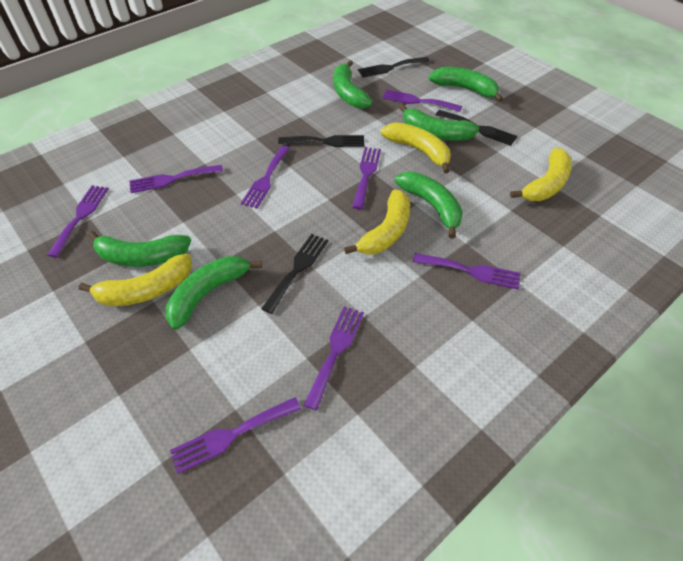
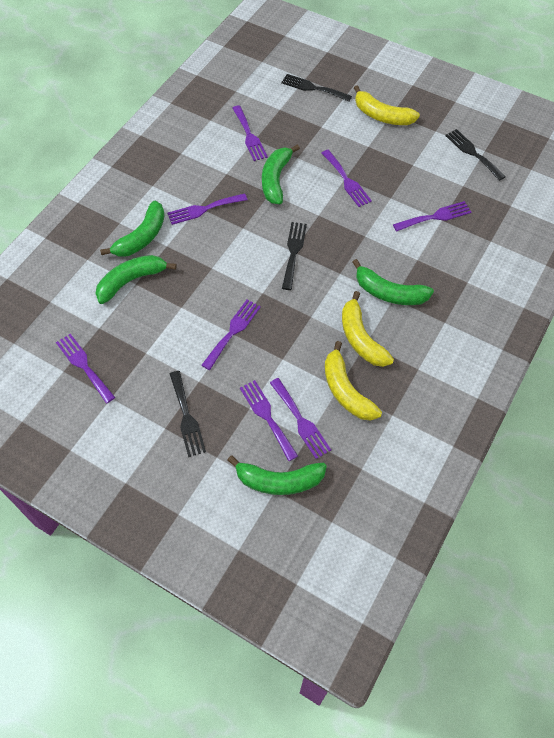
green banana: 6 -> 5
yellow banana: 4 -> 3

